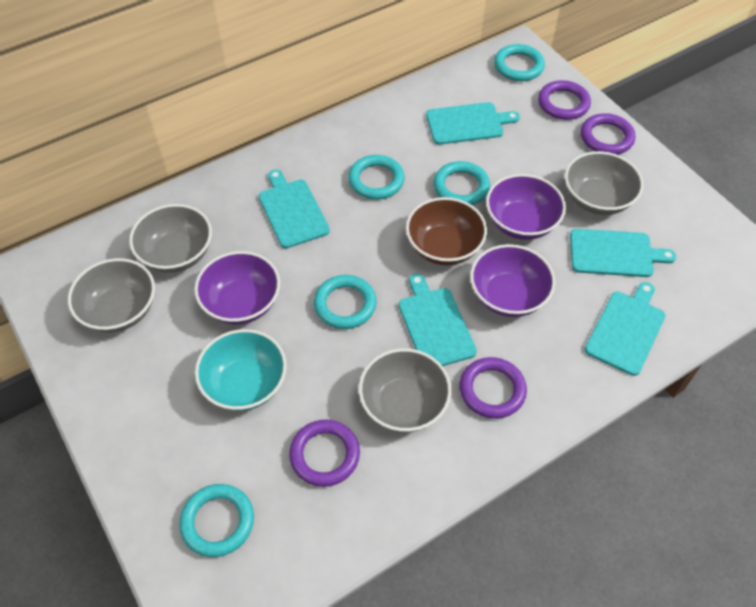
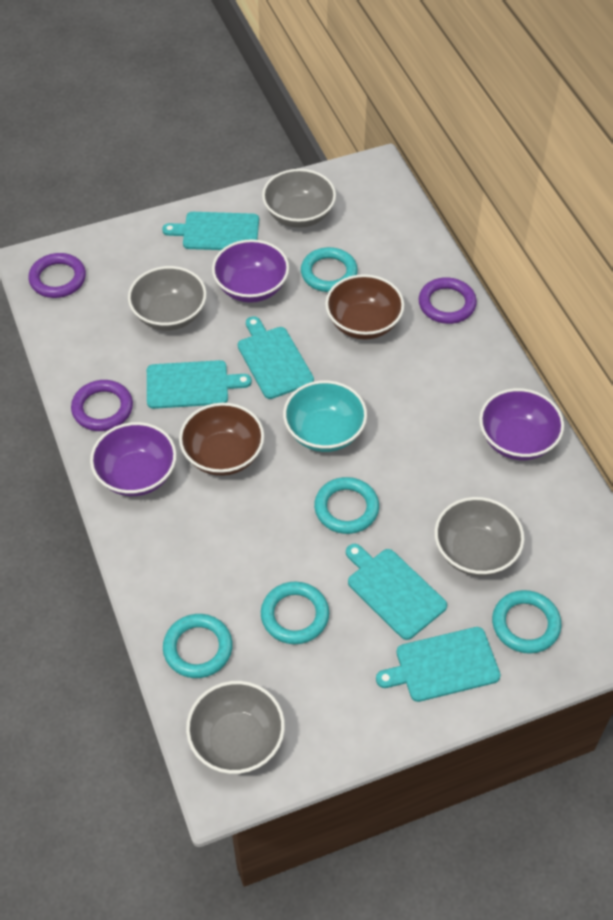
brown bowl: 1 -> 2
purple ring: 4 -> 3

